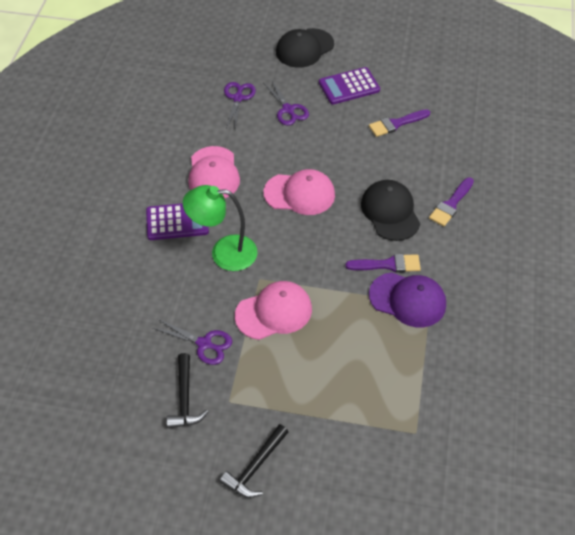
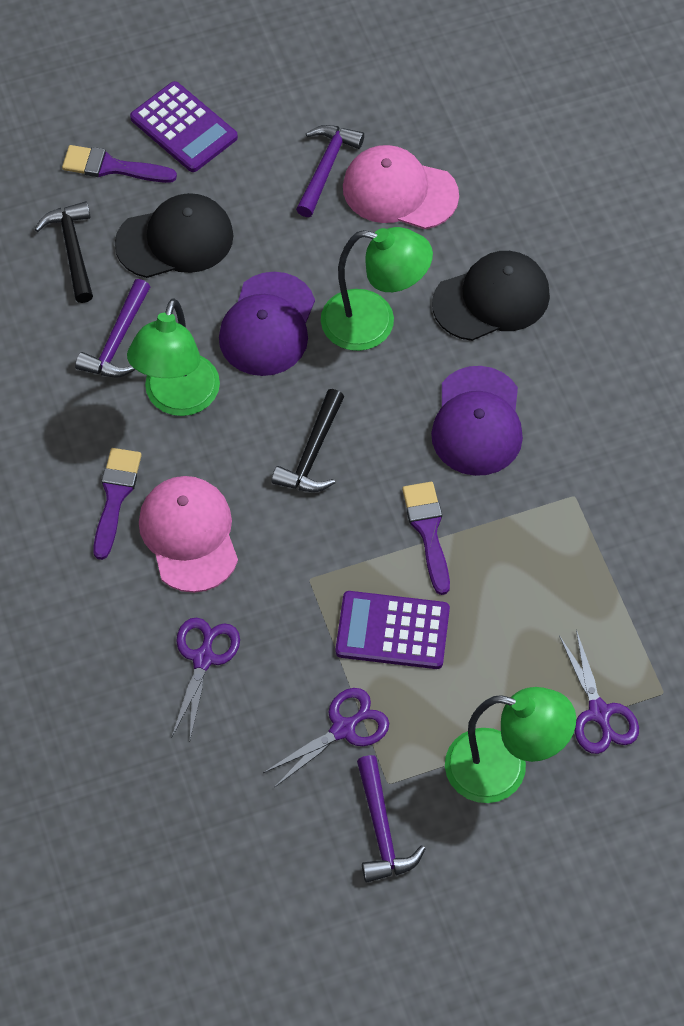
green lamp: 1 -> 3
pink cap: 3 -> 2
purple cap: 1 -> 2
purple hammer: 0 -> 3

